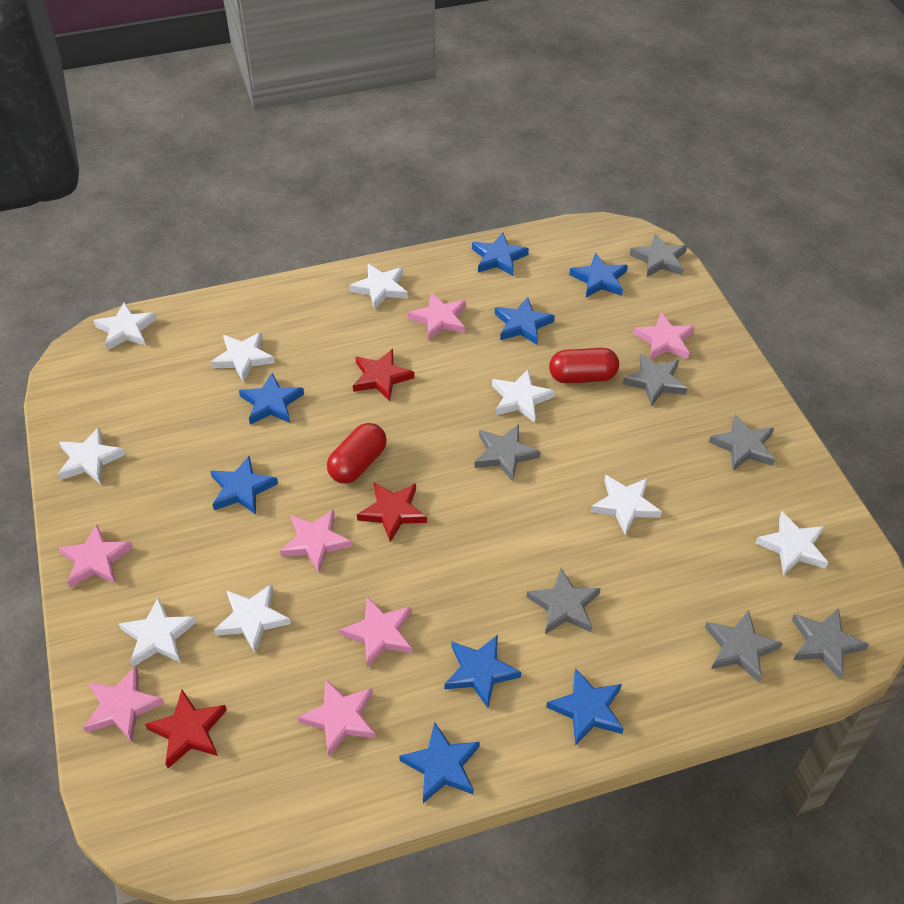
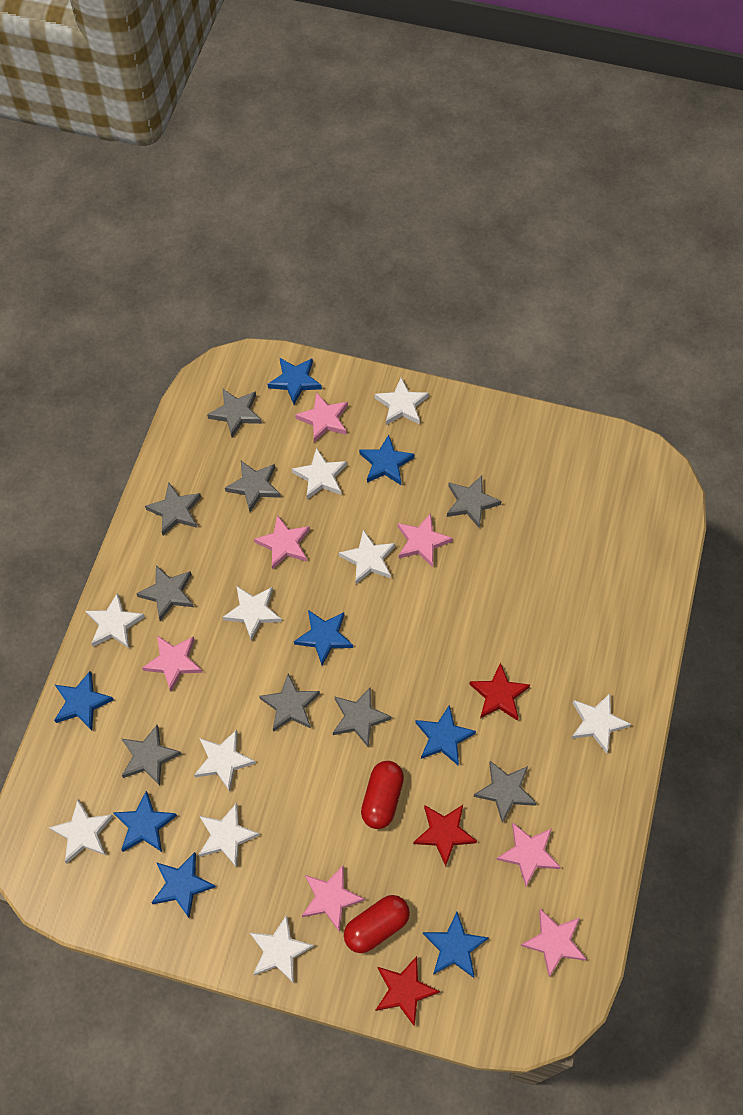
grey star: 7 -> 9
white star: 9 -> 10

